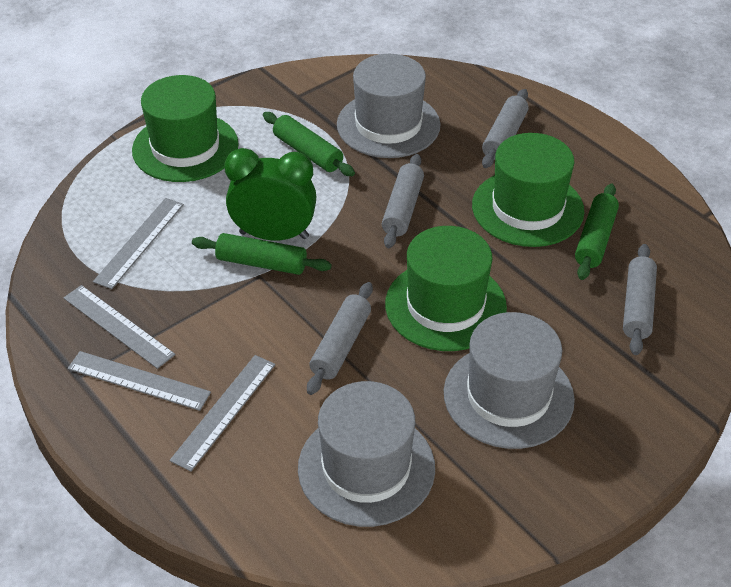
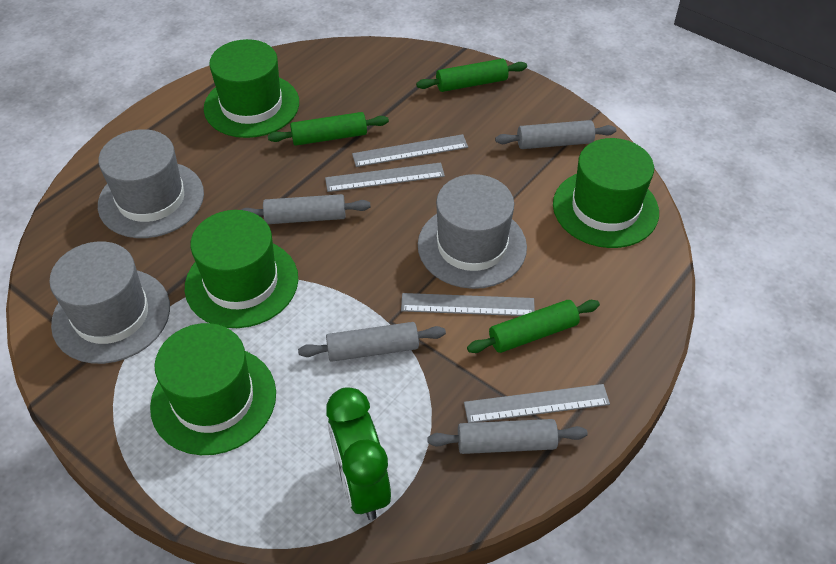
green hat: 3 -> 4

